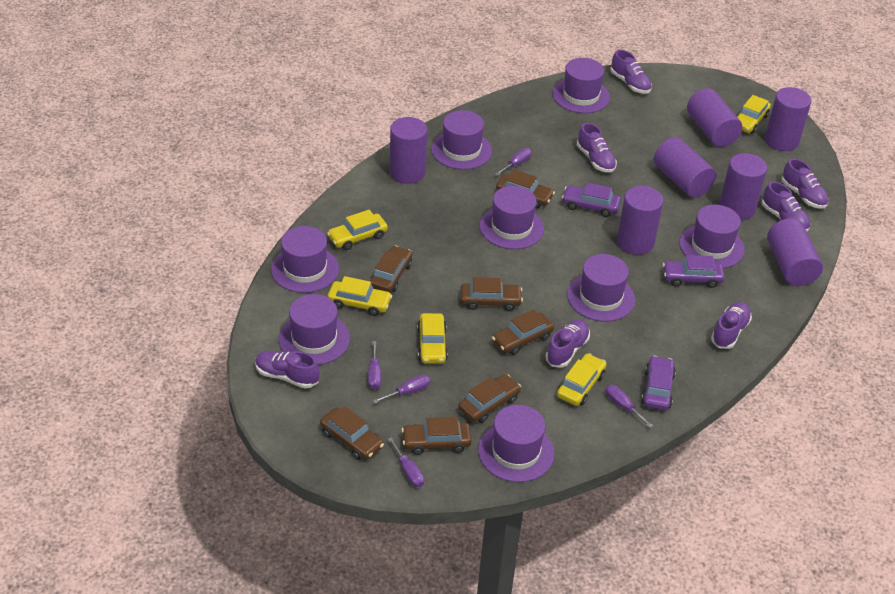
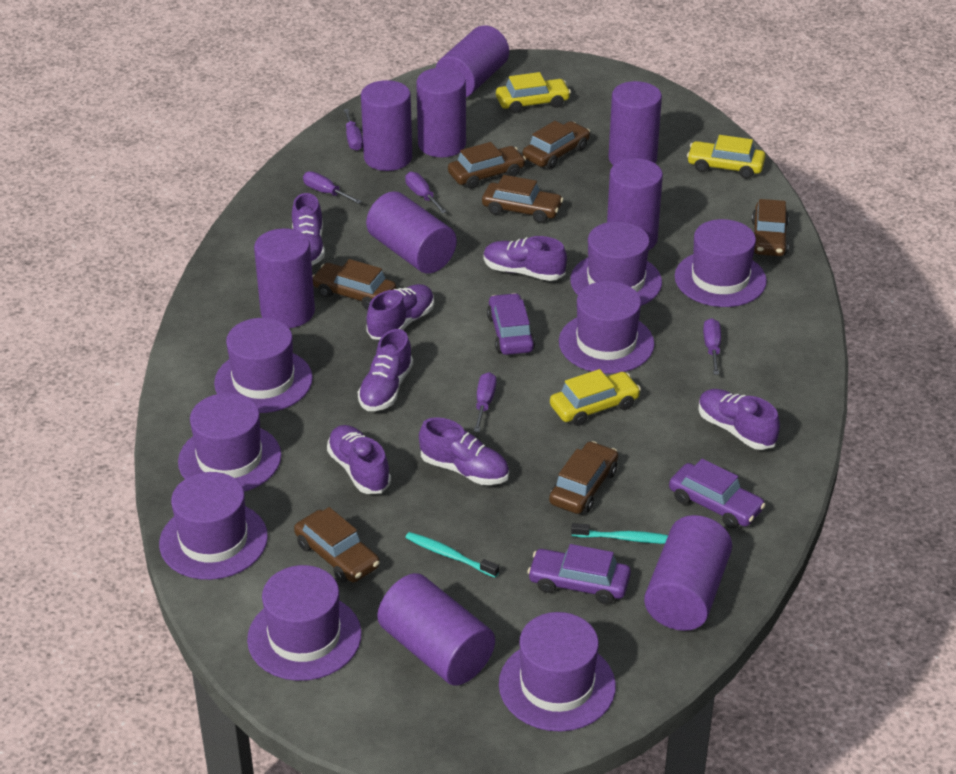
purple cylinder: 7 -> 9
turquoise toothbrush: 0 -> 2
yellow car: 5 -> 3

